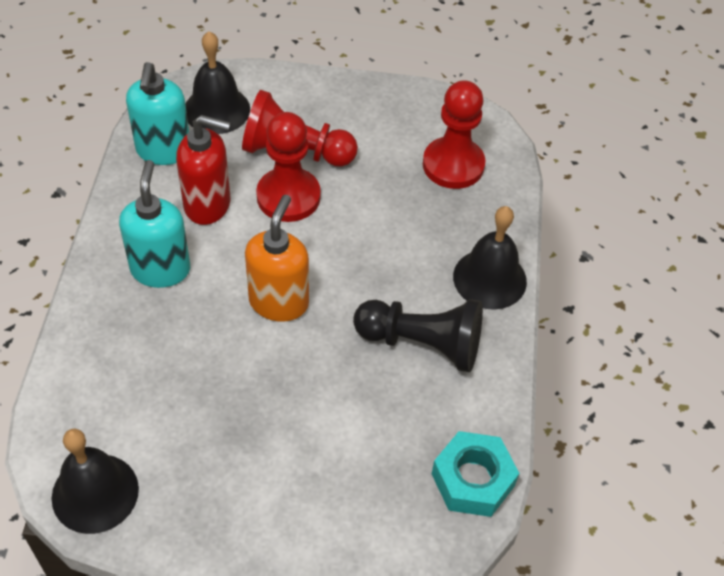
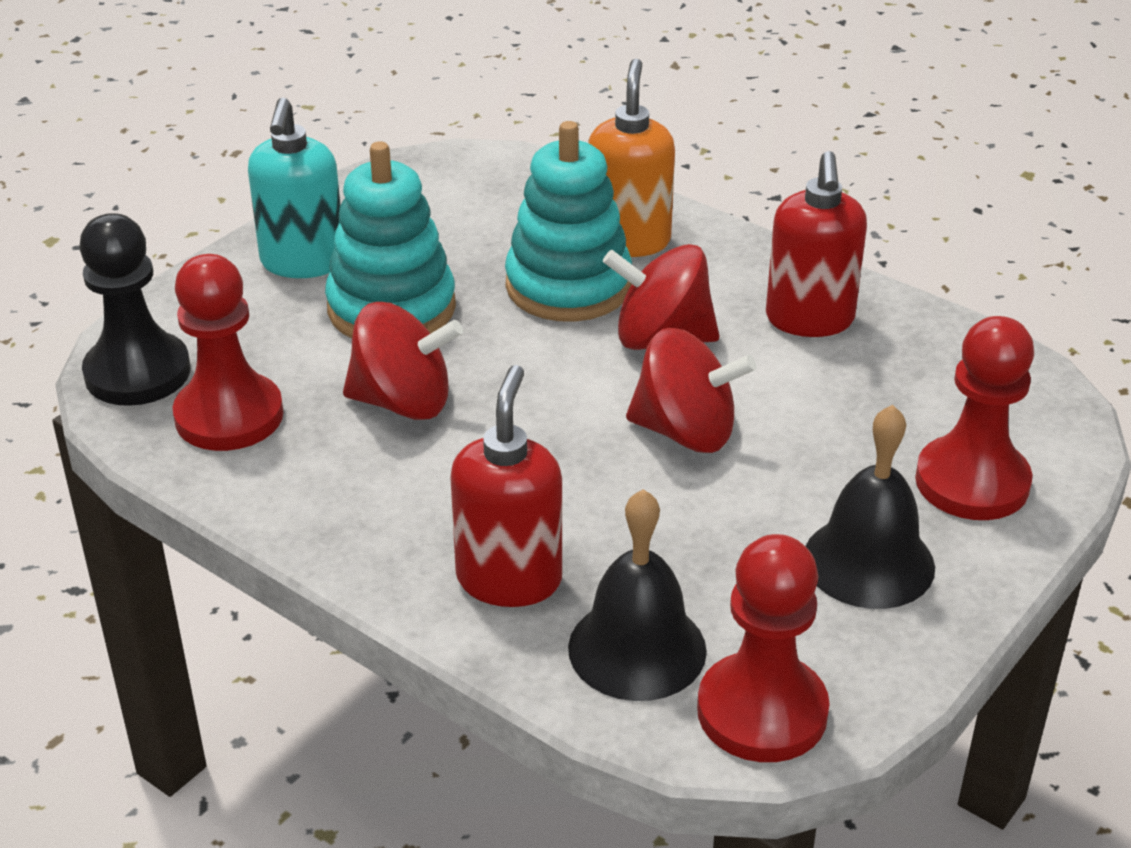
black bell: 3 -> 2
red soap dispenser: 1 -> 2
red spinning top: 0 -> 3
turquoise nut: 1 -> 0
turquoise soap dispenser: 2 -> 1
turquoise stacking toy: 0 -> 2

